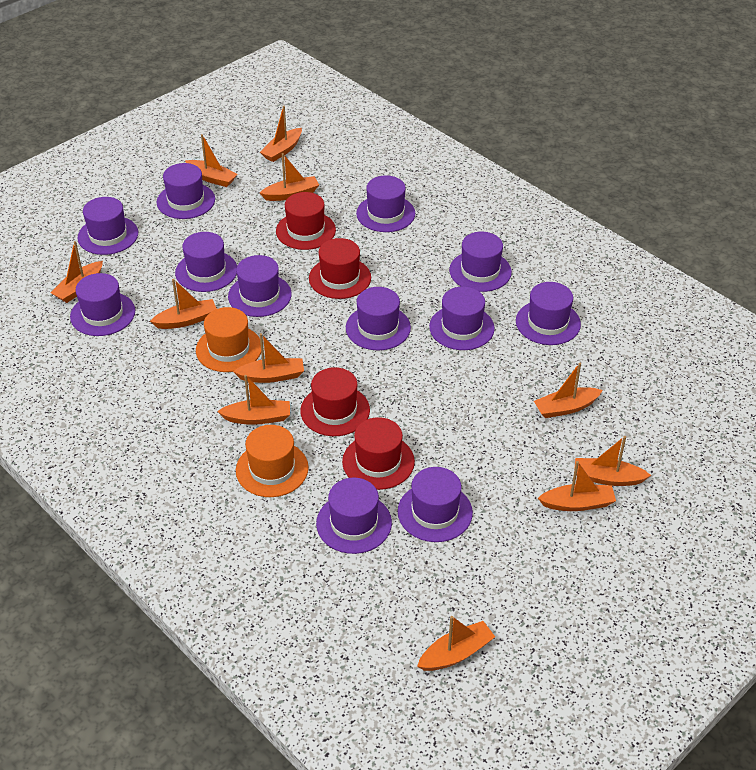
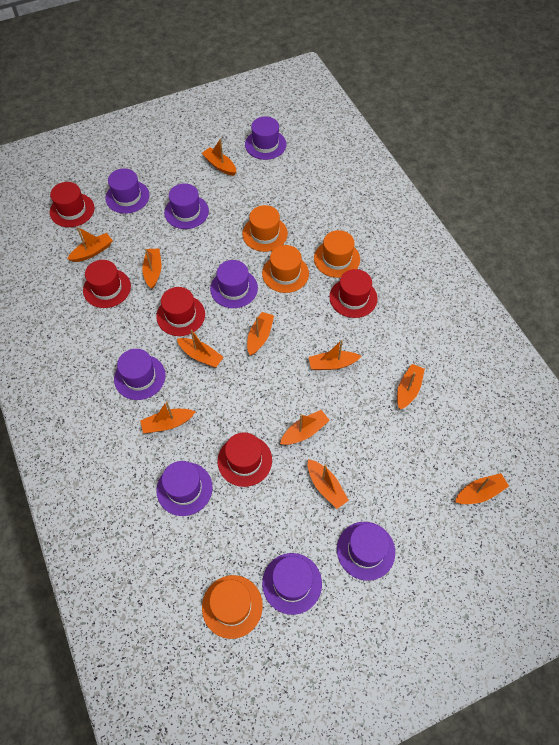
orange hat: 2 -> 4
purple hat: 12 -> 8
red hat: 4 -> 5

